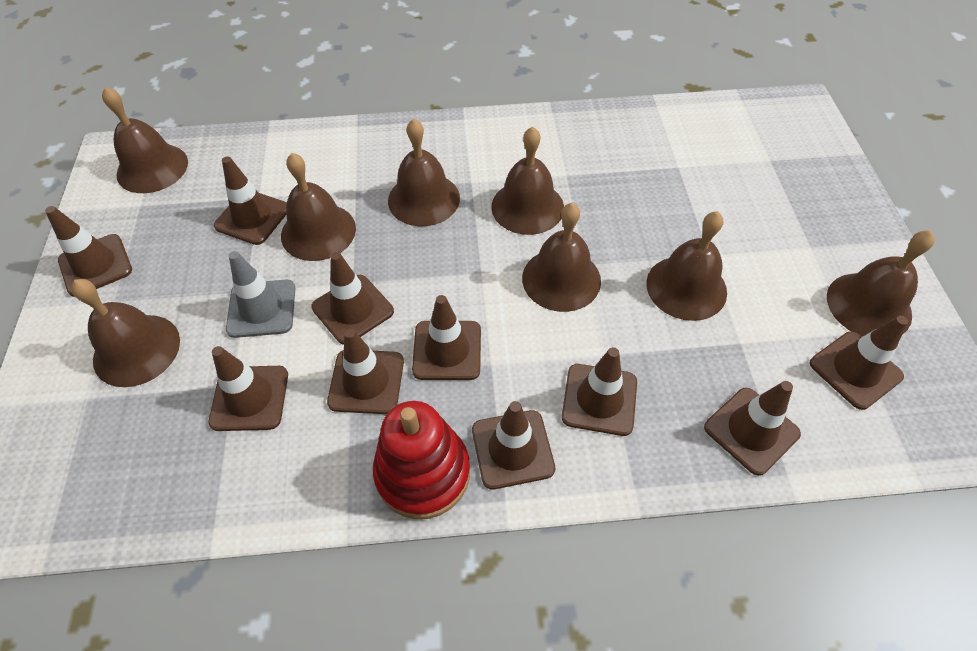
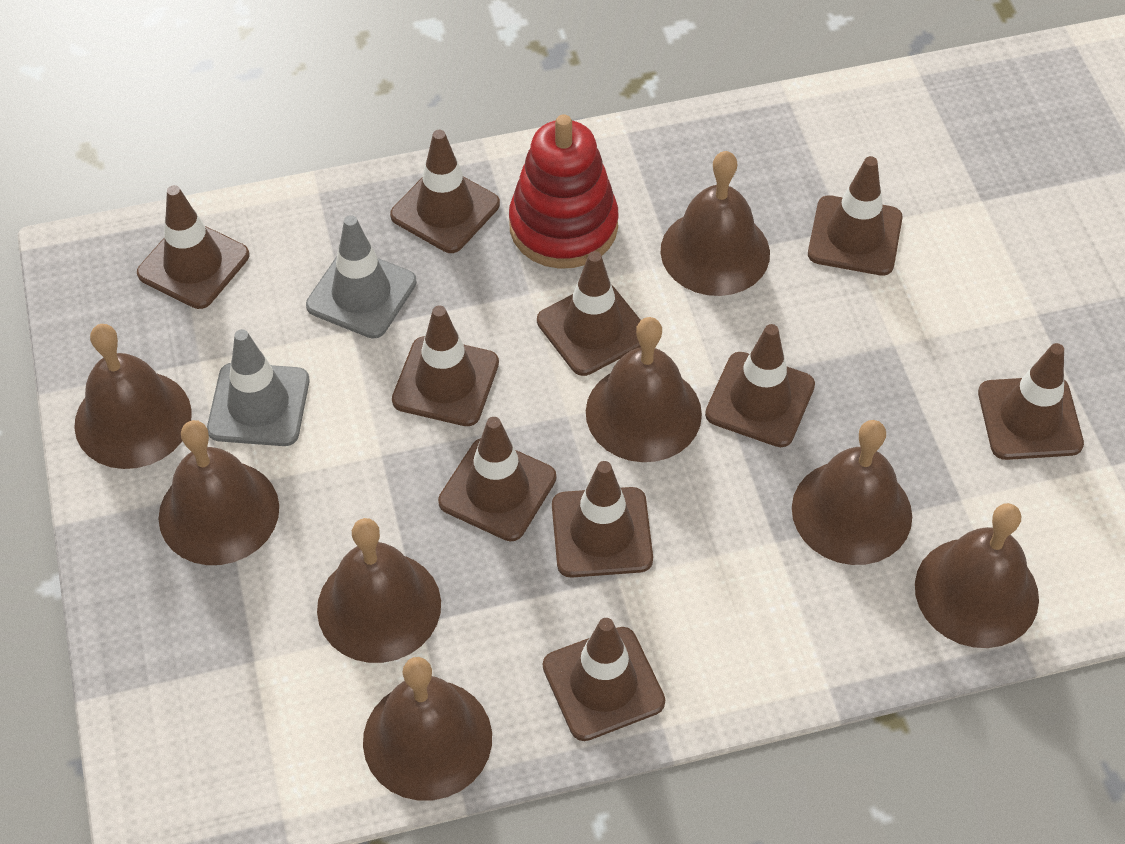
grey traffic cone: 1 -> 2

